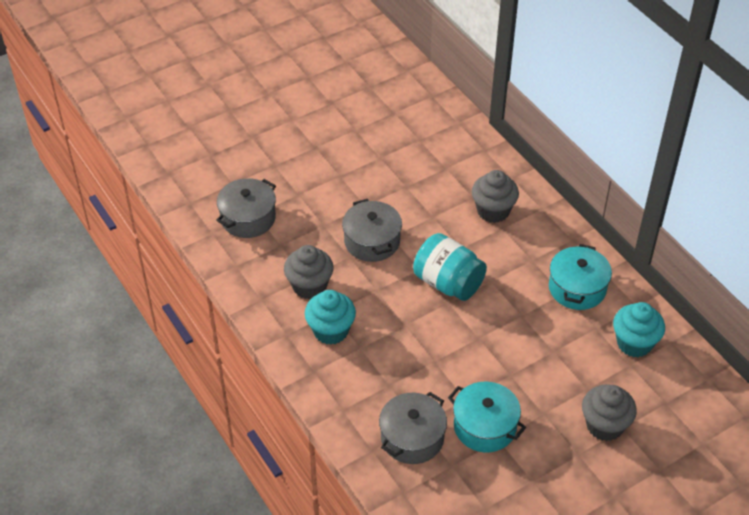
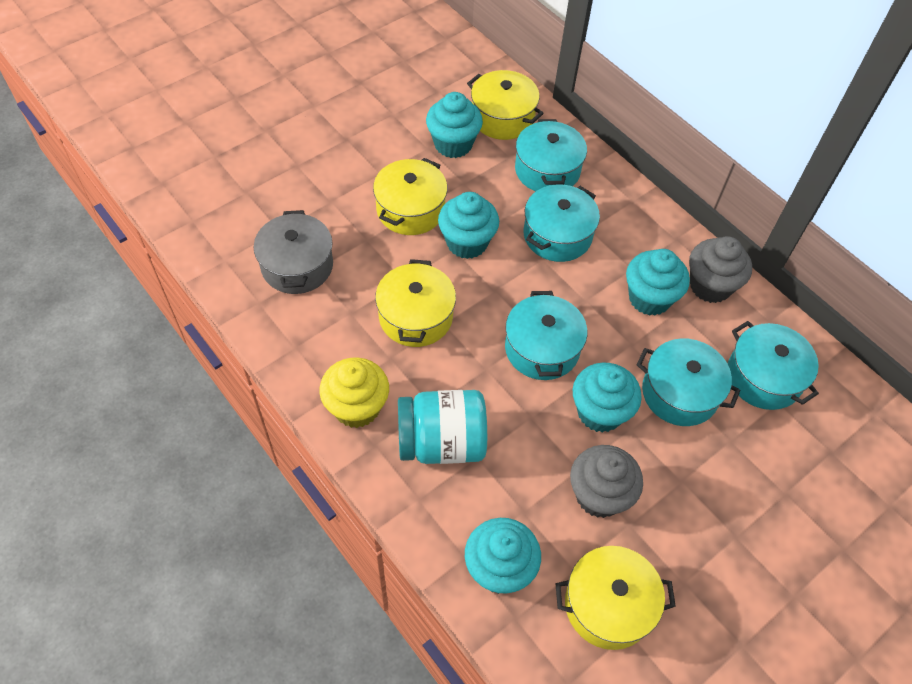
grey cupcake: 3 -> 2
grey pot: 3 -> 1
turquoise cupcake: 2 -> 5
turquoise pot: 2 -> 5
yellow cupcake: 0 -> 1
yellow pot: 0 -> 4

